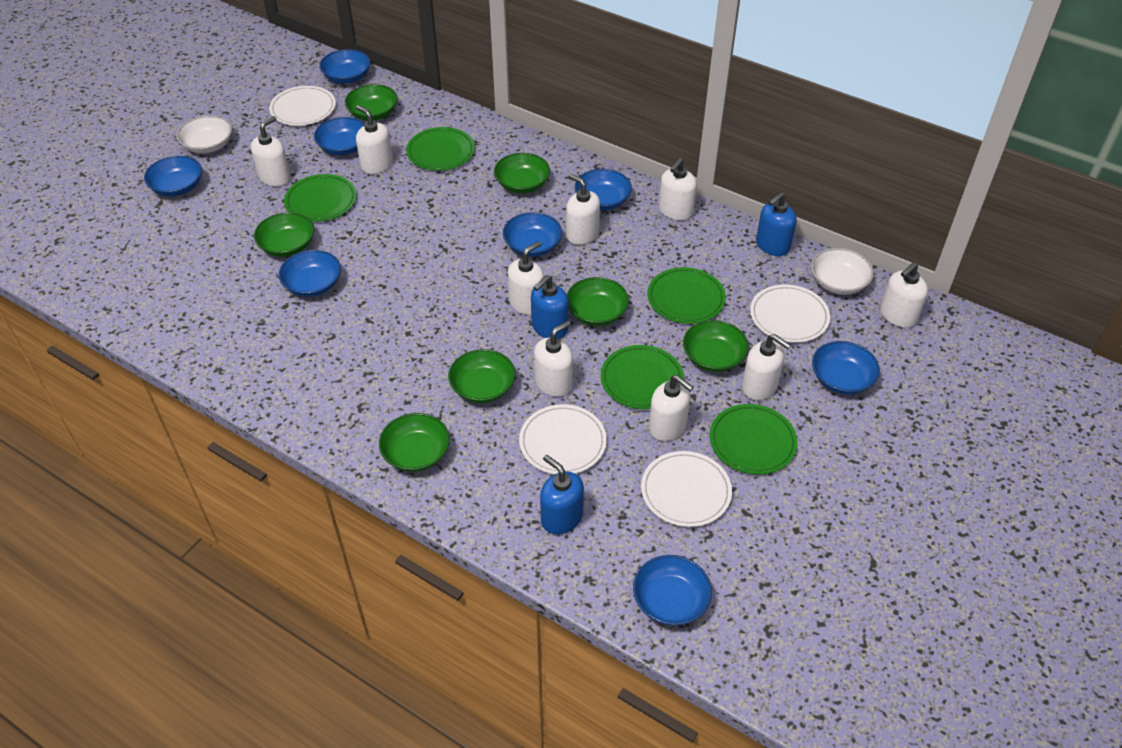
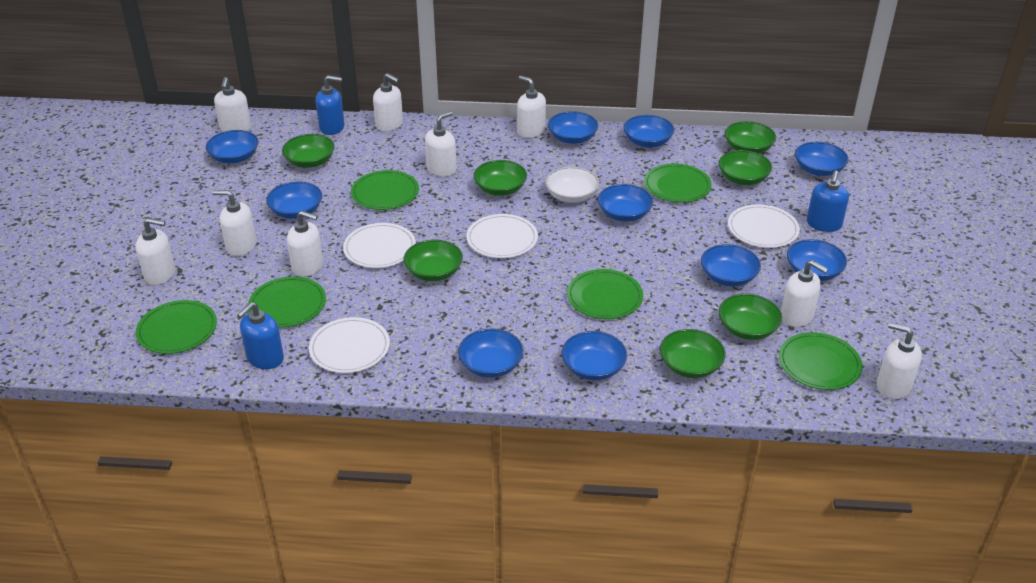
blue bowl: 8 -> 10
green plate: 5 -> 6
white bowl: 2 -> 1

